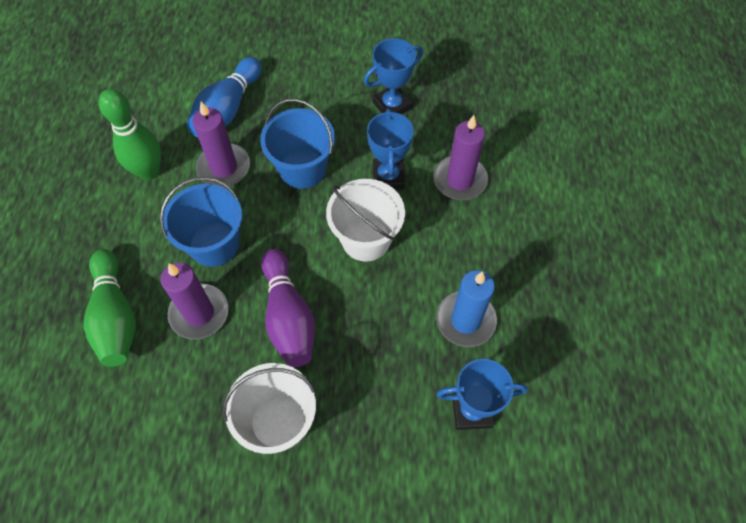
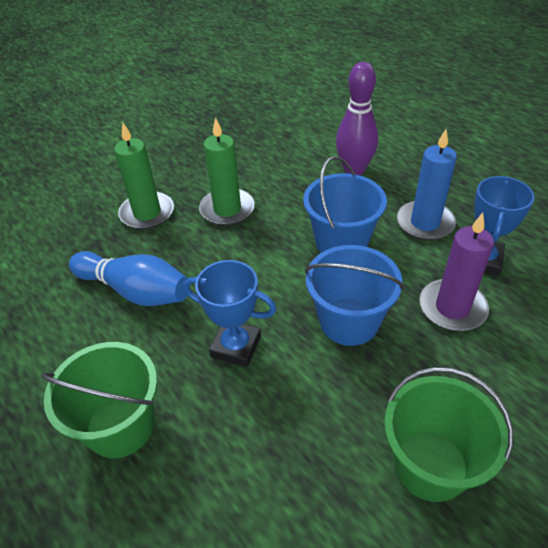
blue trophy: 3 -> 2
green bowling pin: 2 -> 0
green bucket: 0 -> 2
green candle: 0 -> 2
purple candle: 3 -> 1
white bucket: 2 -> 0

